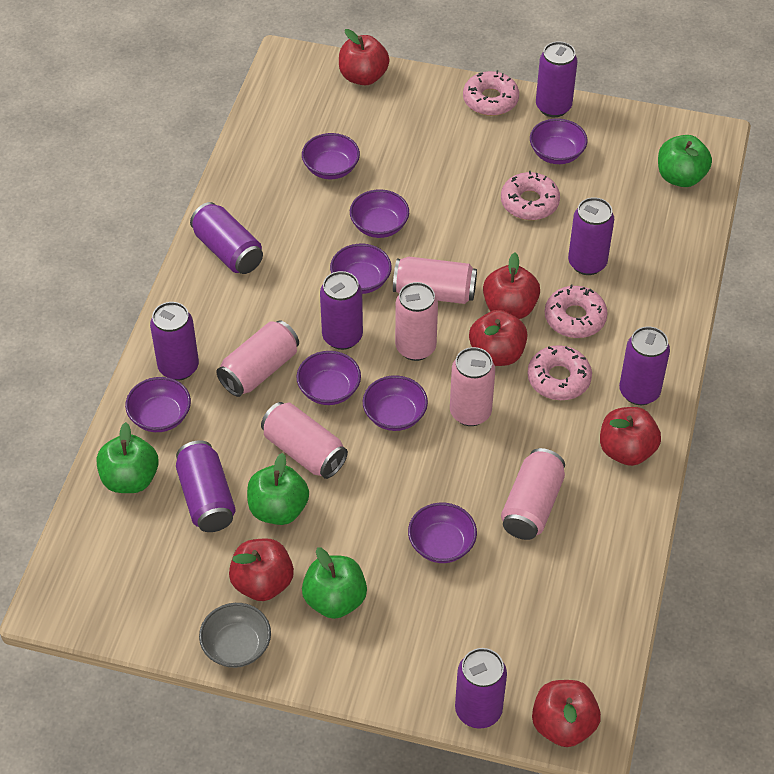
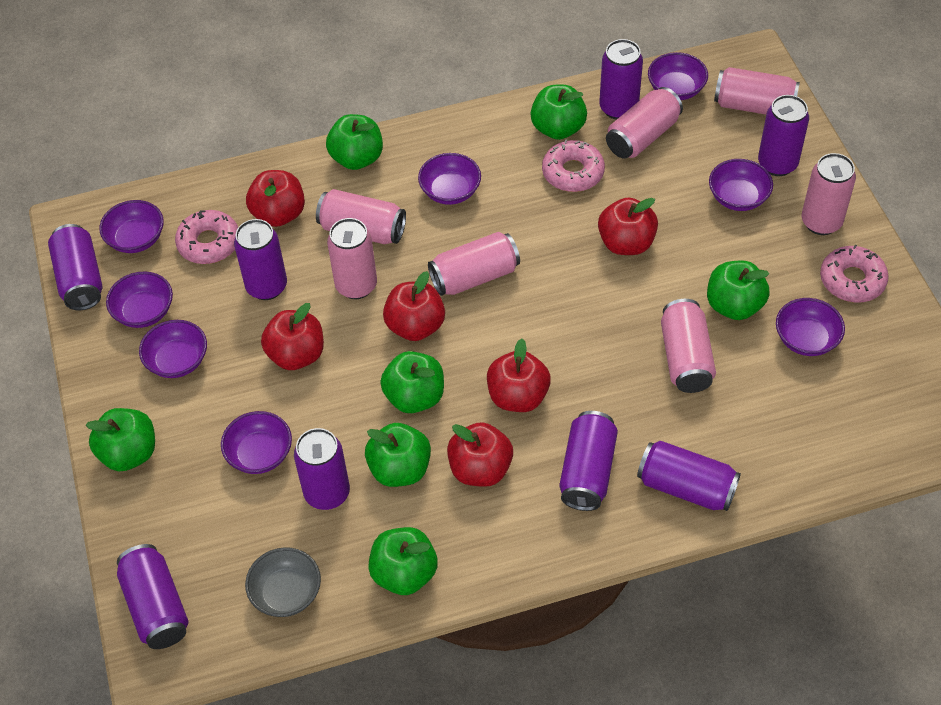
green apple: 4 -> 7
pink can: 6 -> 7
pink donut: 4 -> 3

